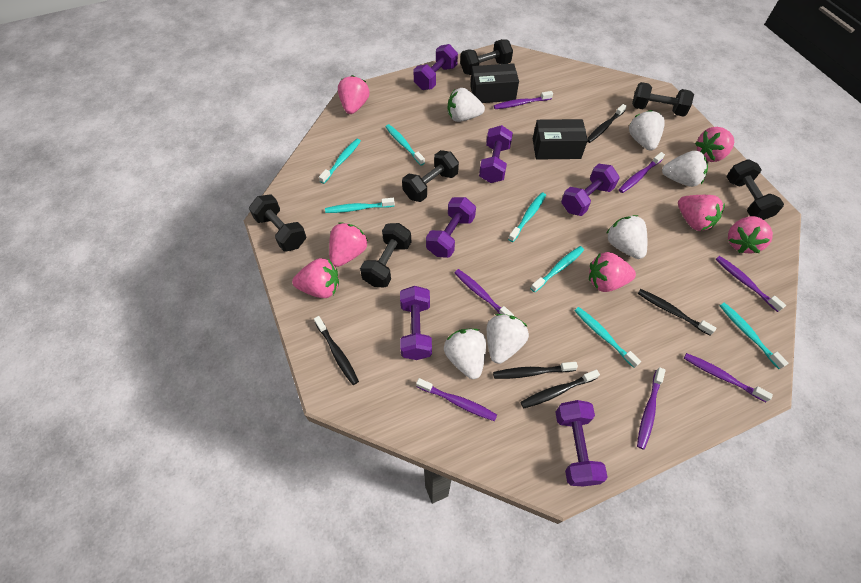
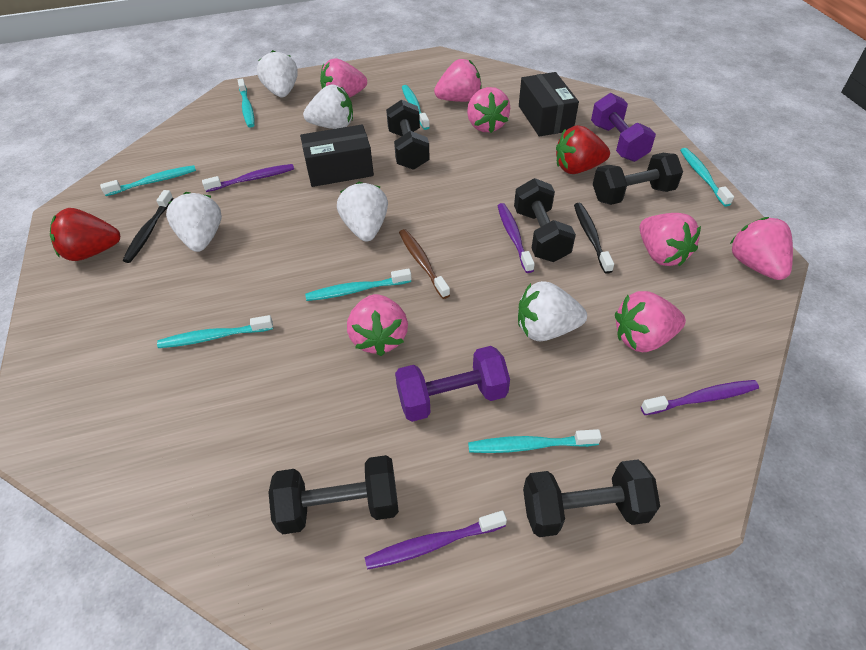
black dumbbell: 6 -> 5
black toothbrush: 5 -> 2
brown toothbrush: 0 -> 1
purple dumbbell: 6 -> 2
purple toothbrush: 7 -> 4
red strawberry: 0 -> 2
white strawberry: 6 -> 5

